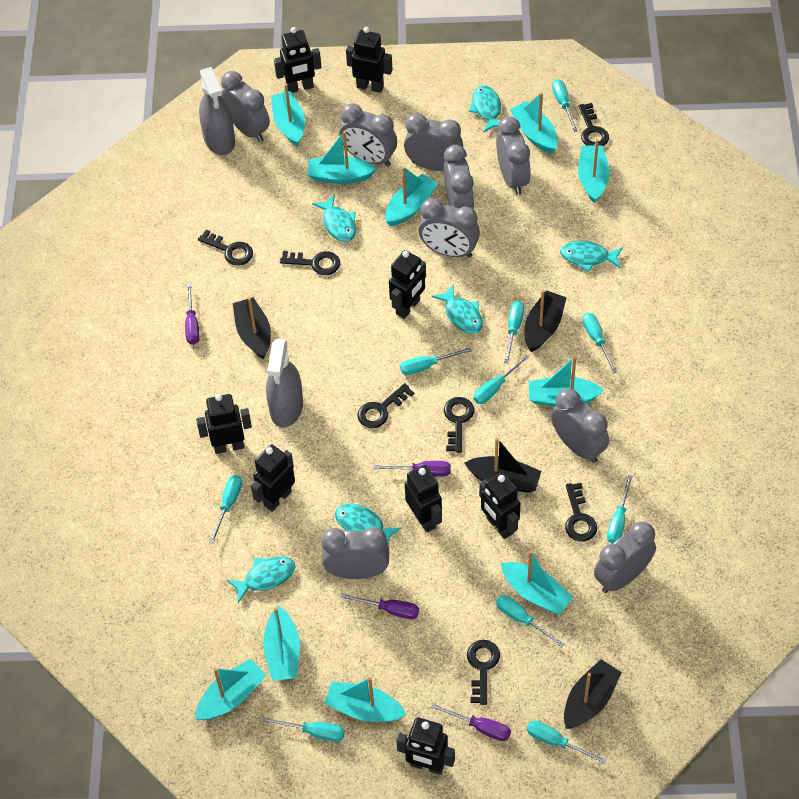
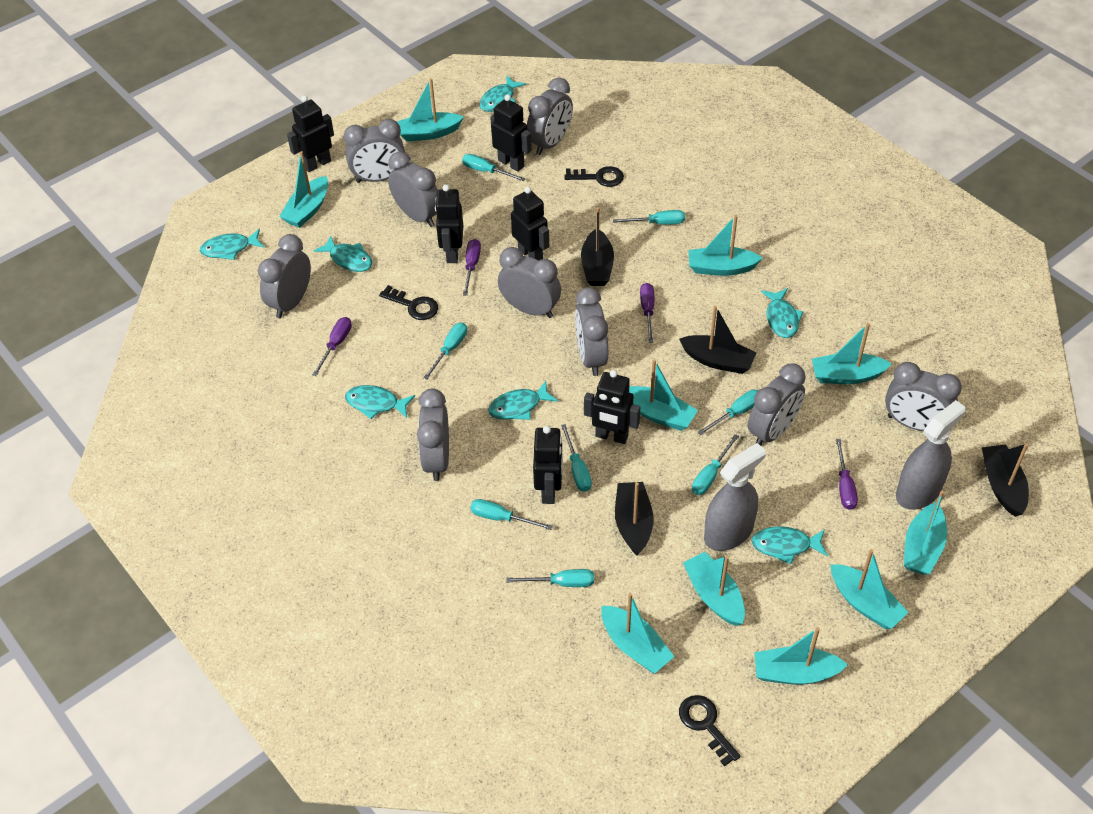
black key: 7 -> 3
black robot: 8 -> 6
turquoise fish: 6 -> 7
turquoise screwdriver: 10 -> 8

